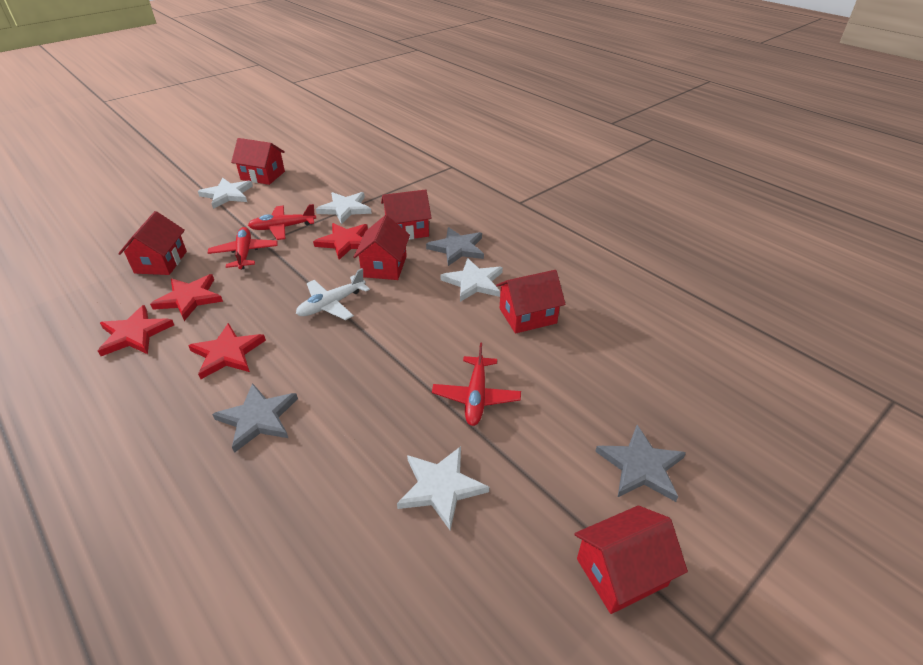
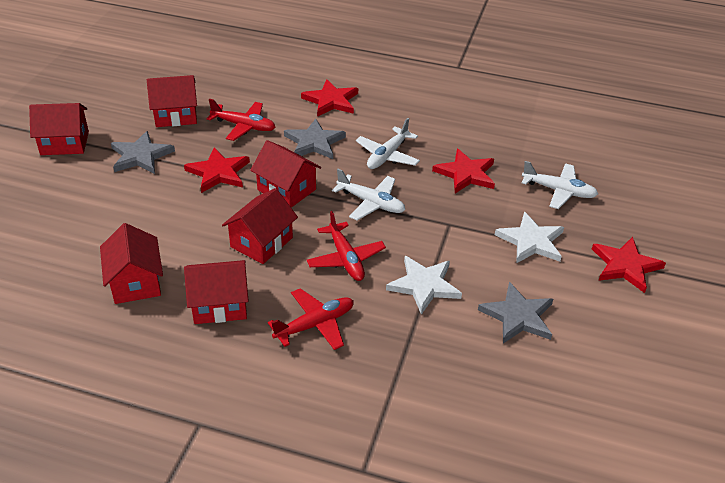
white plane: 1 -> 3
white star: 4 -> 2

